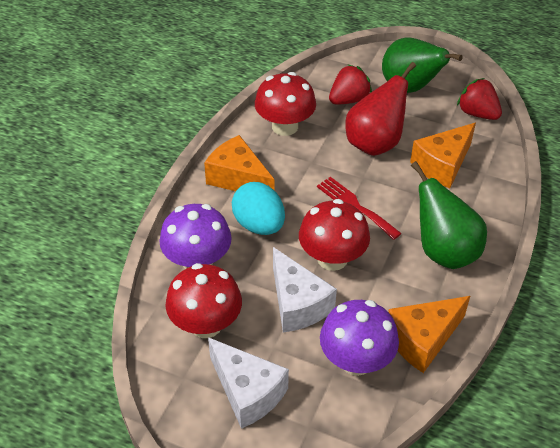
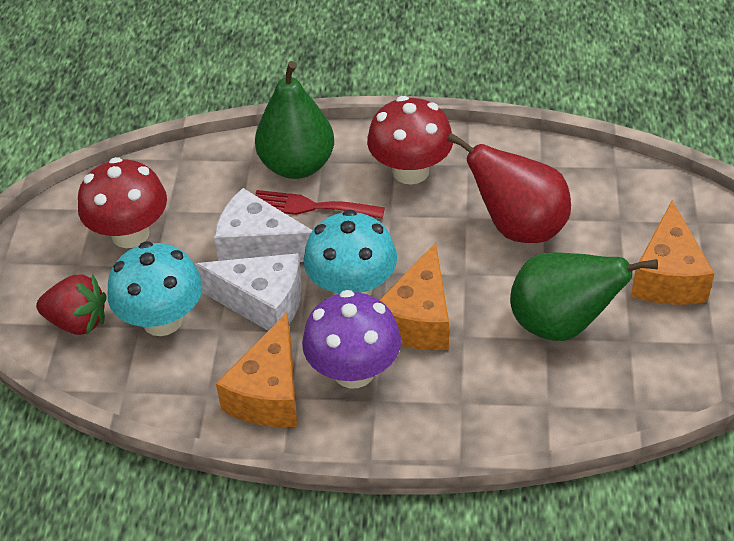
purple mushroom: 2 -> 1
red mushroom: 3 -> 2
red strawberry: 2 -> 1
turquoise egg: 1 -> 0
turquoise mushroom: 0 -> 2

